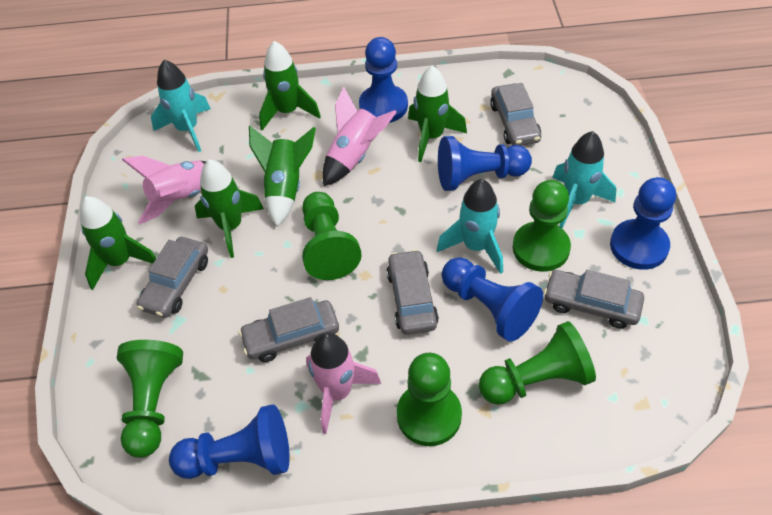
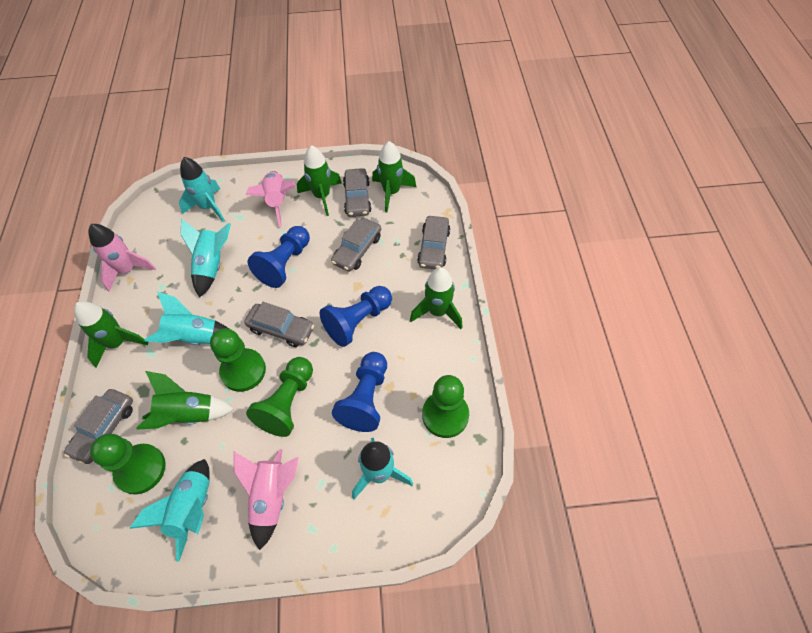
blue pawn: 5 -> 3
green pawn: 5 -> 4
turquoise rocket: 3 -> 5

